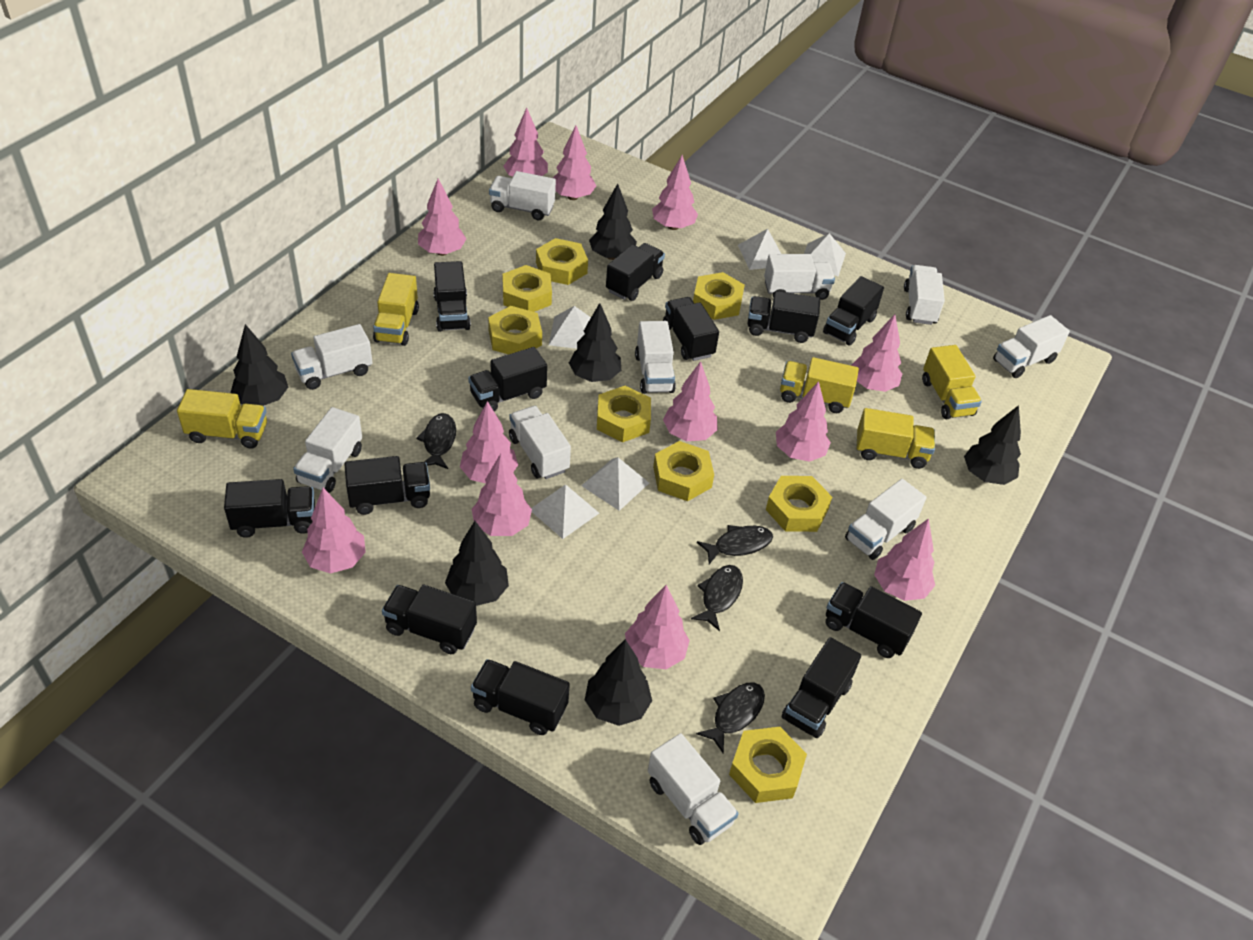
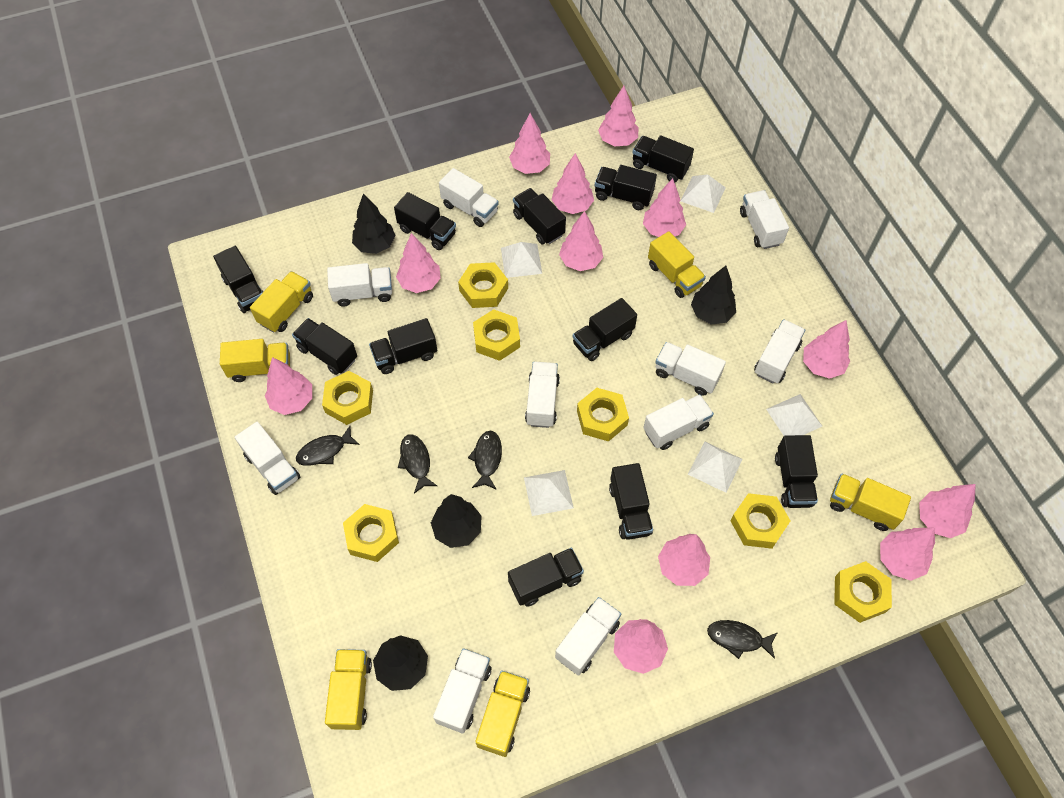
black tree: 6 -> 4
black truck: 12 -> 11
yellow nut: 8 -> 7
yellow truck: 5 -> 6

